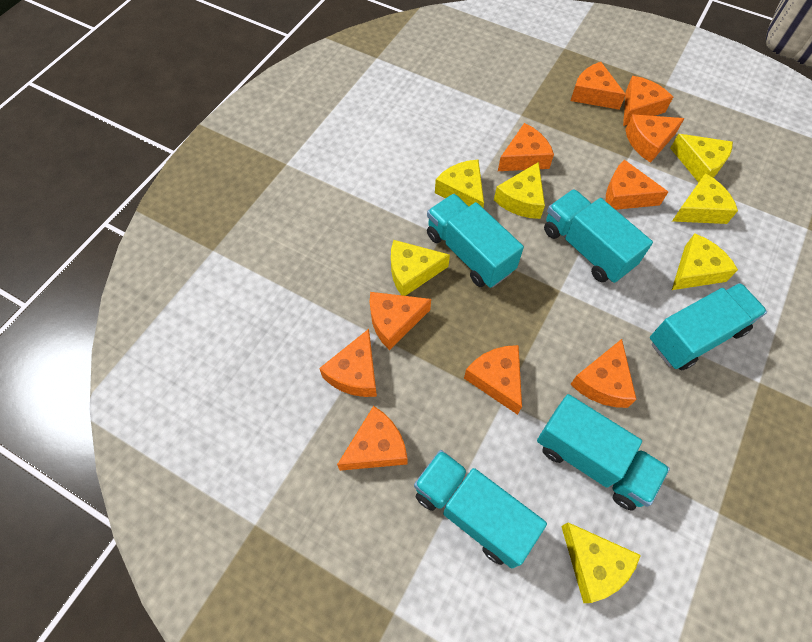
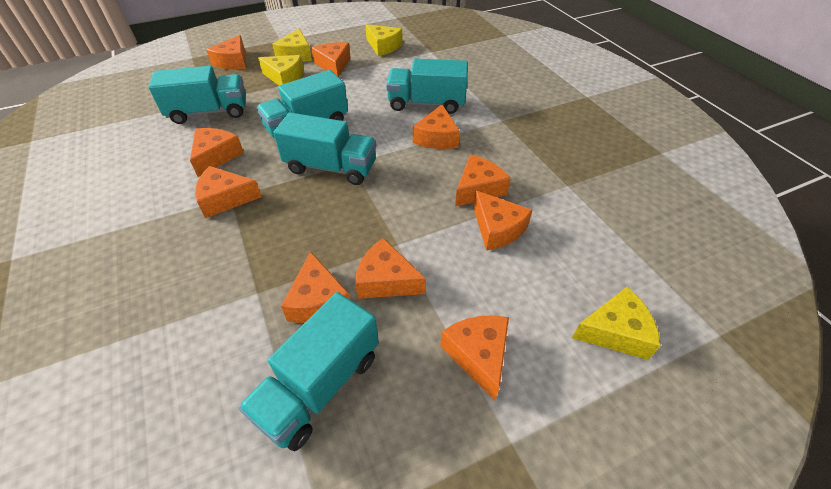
yellow cheese: 7 -> 4

